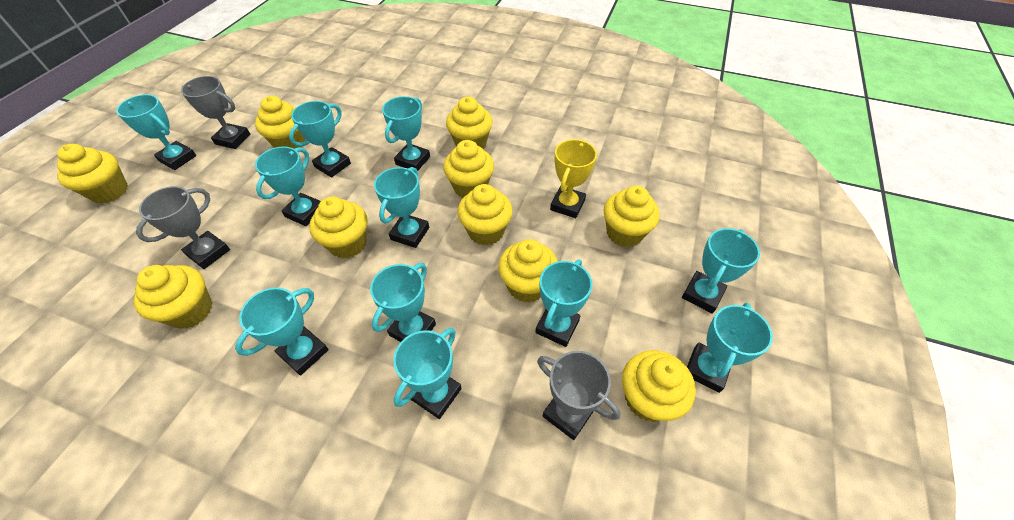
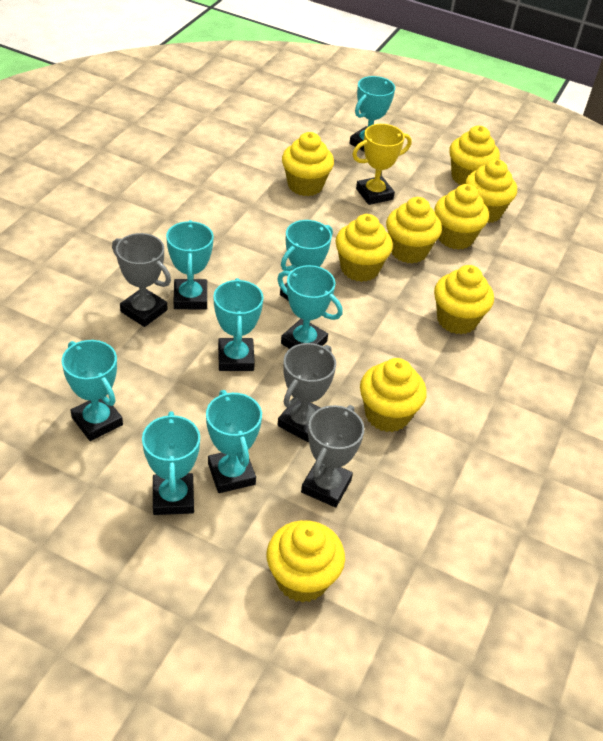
turquoise trophy: 11 -> 8
yellow cupcake: 10 -> 9

